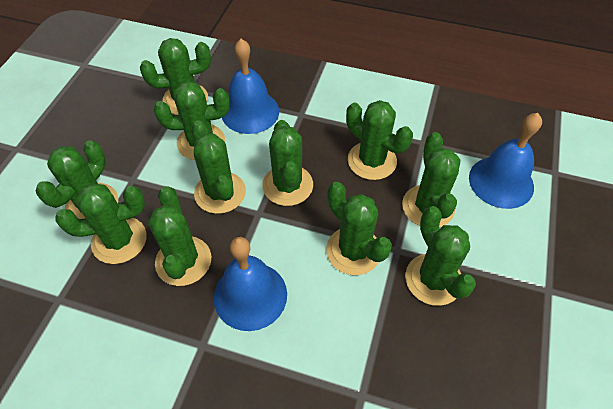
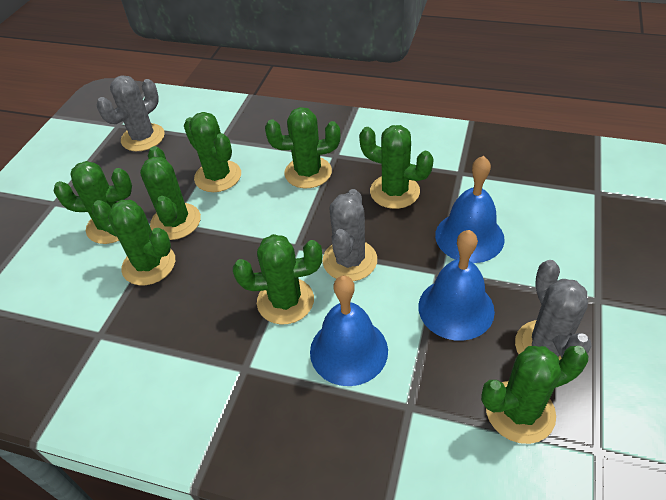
green cactus: 11 -> 8
grey cactus: 0 -> 3

